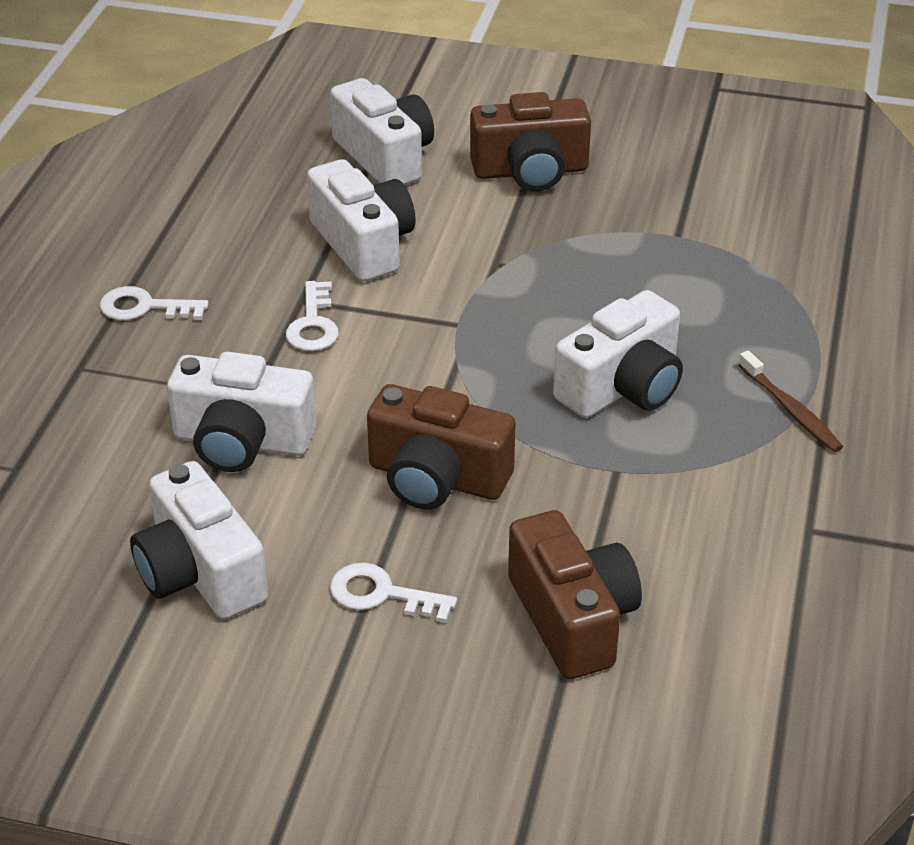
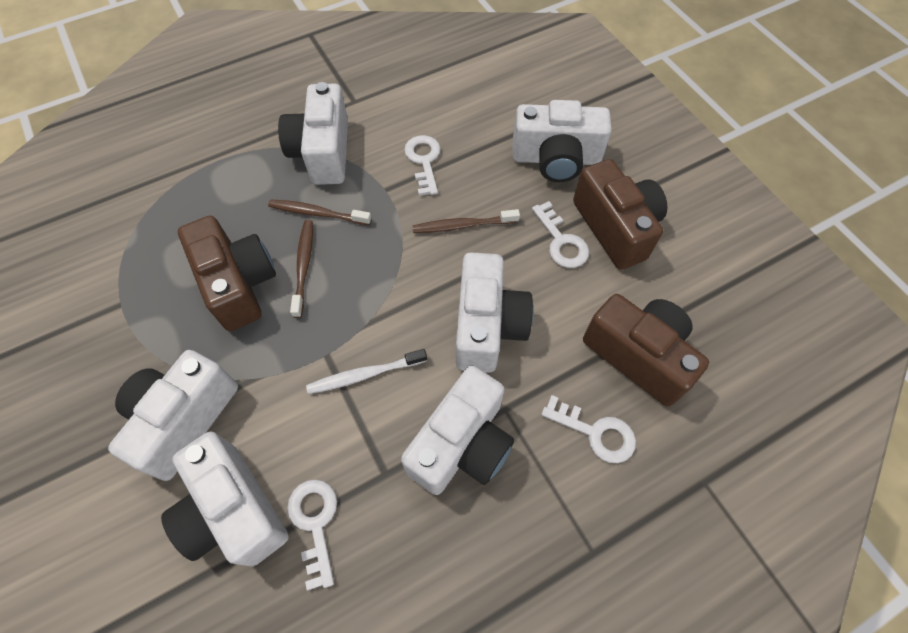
brown toothbrush: 1 -> 3
white camera: 5 -> 6
white key: 3 -> 4
white toothbrush: 0 -> 1

